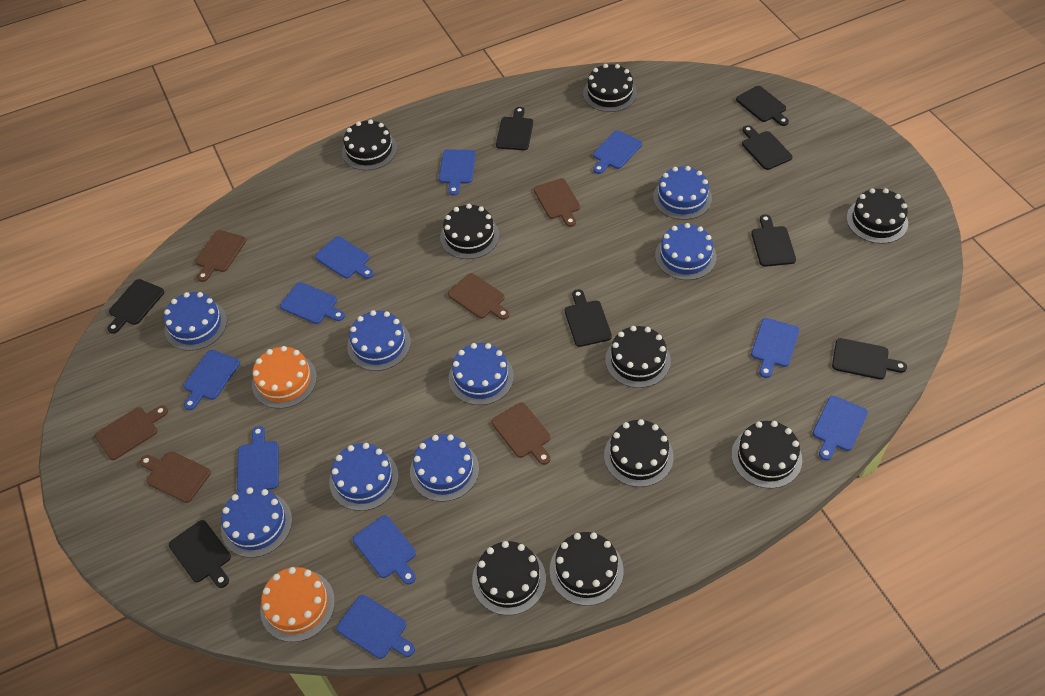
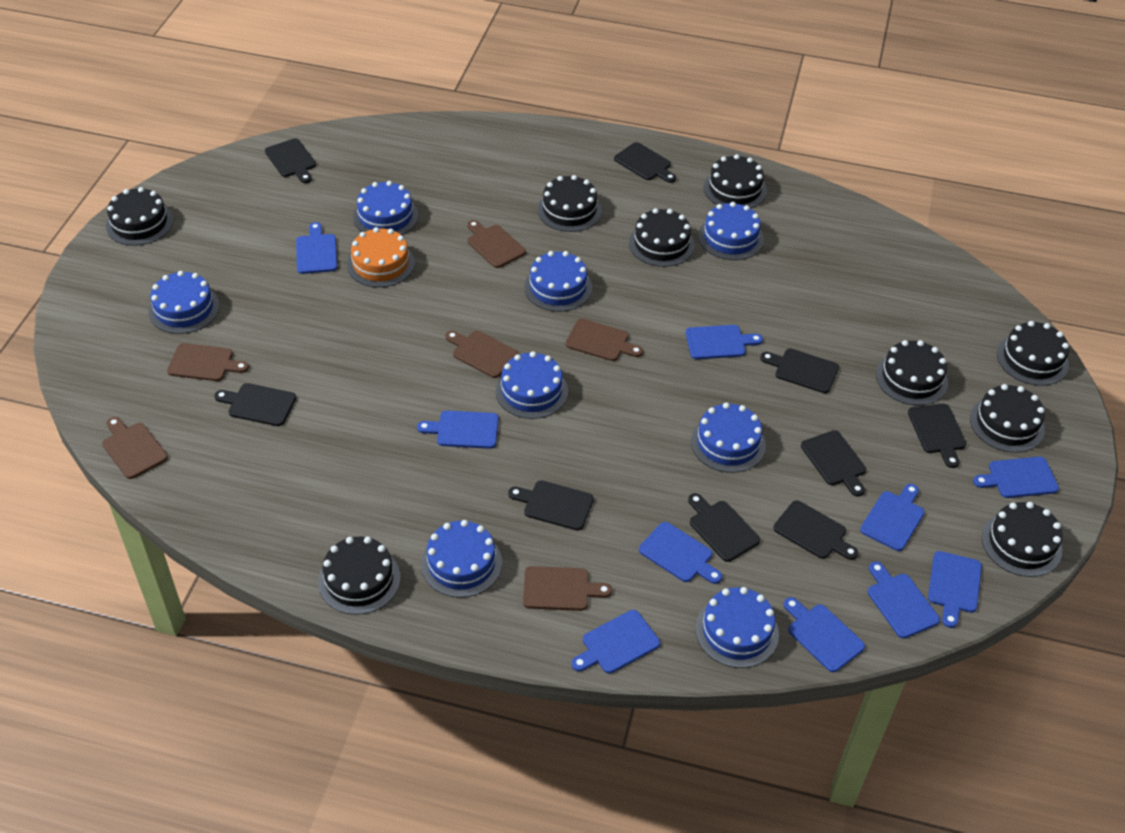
black cutting board: 8 -> 9
orange cake: 2 -> 1

